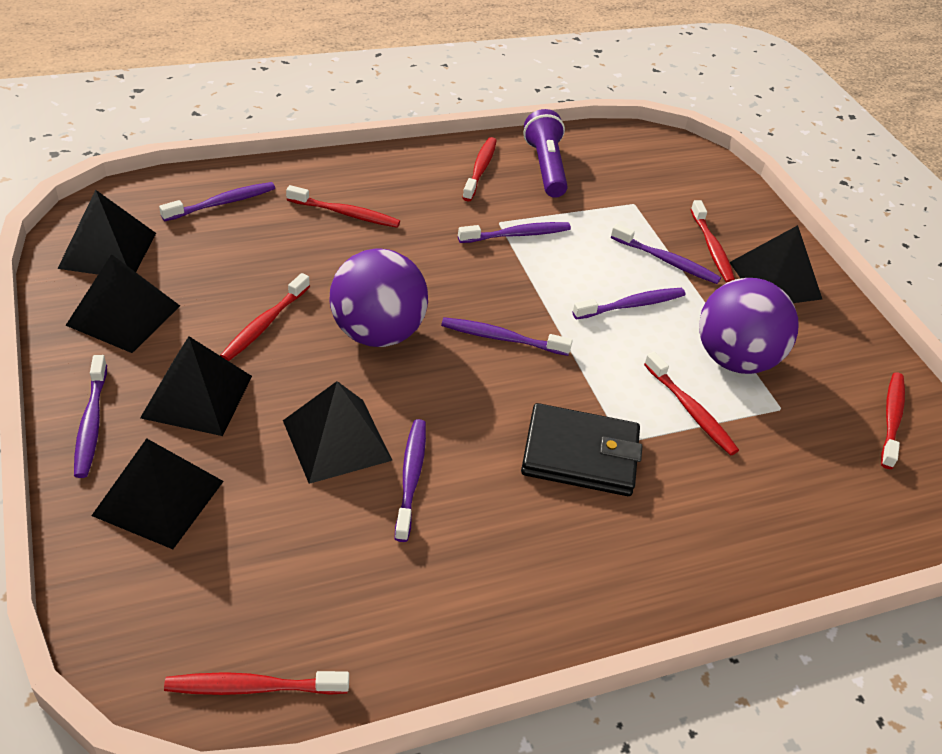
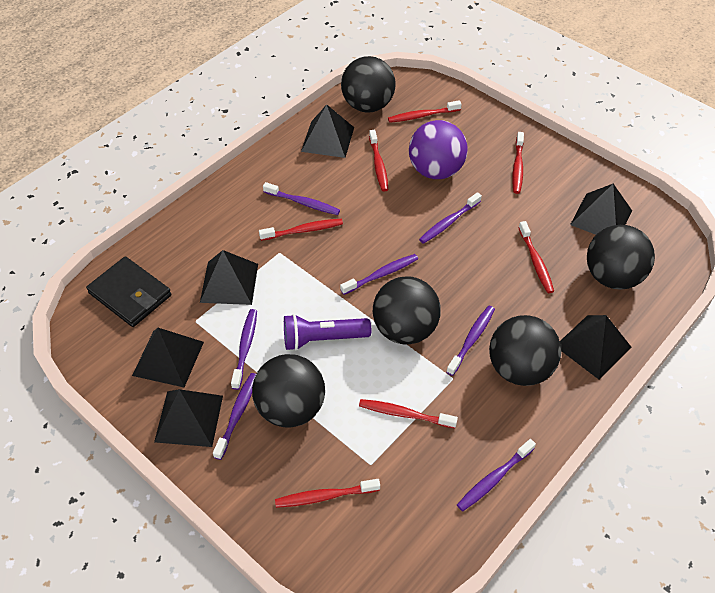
black ball: 0 -> 5
purple ball: 2 -> 1

